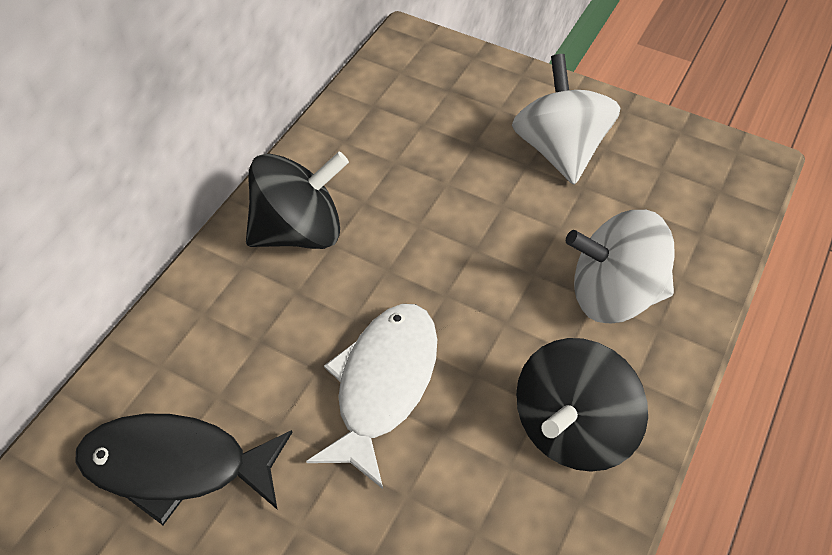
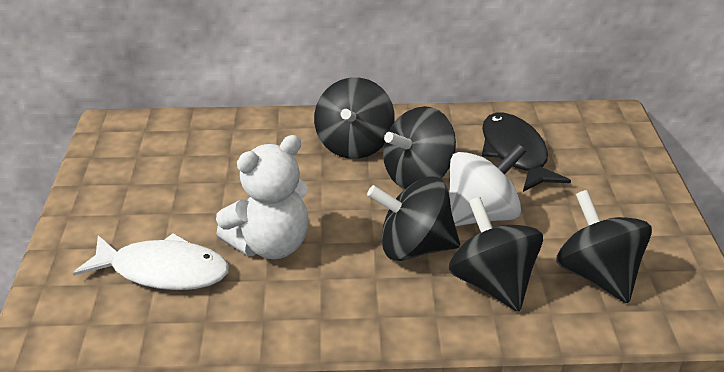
black spinning top: 2 -> 5
white spinning top: 2 -> 1
white teddy bear: 0 -> 1

